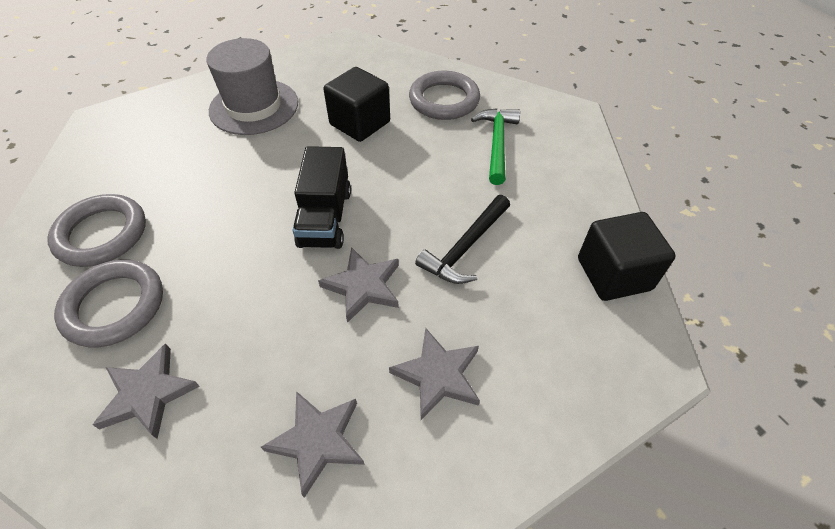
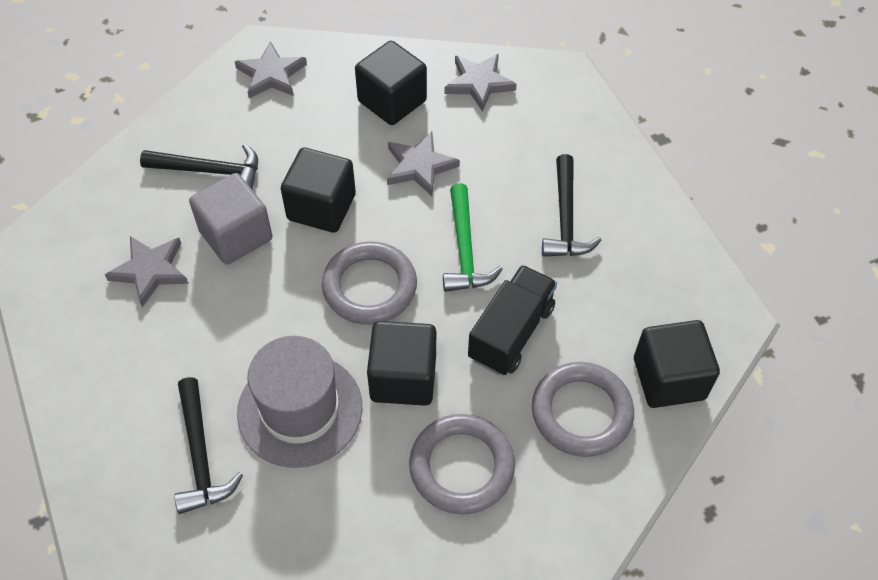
black cube: 2 -> 4
black hammer: 1 -> 3
grey cube: 0 -> 1

